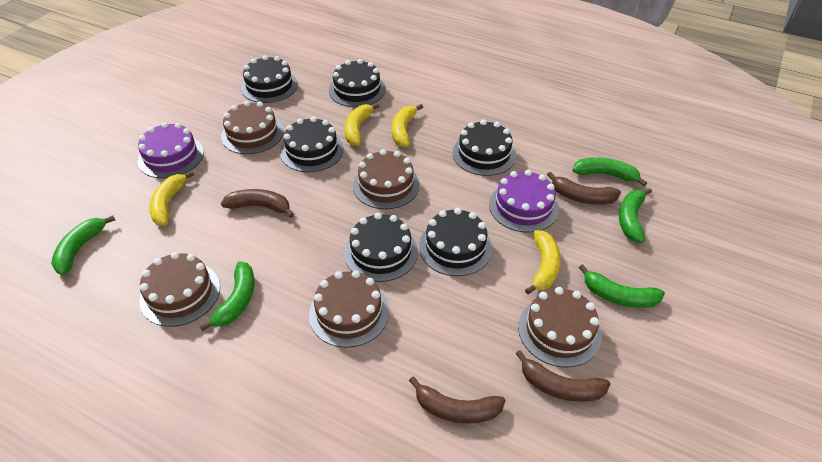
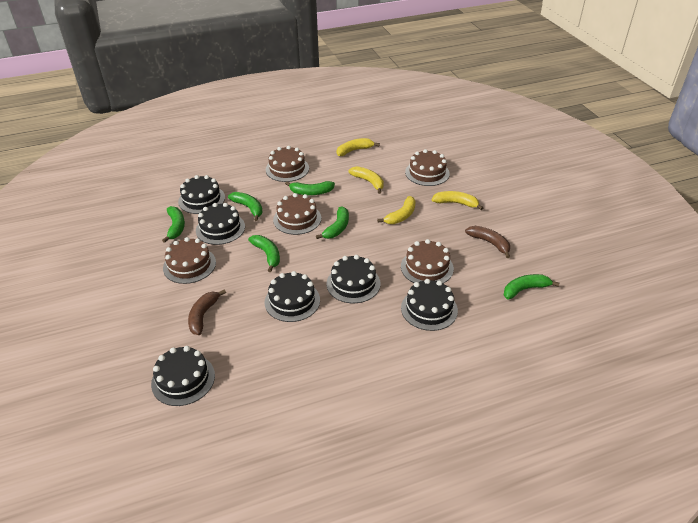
brown banana: 4 -> 2
green banana: 5 -> 6
purple cake: 2 -> 0

